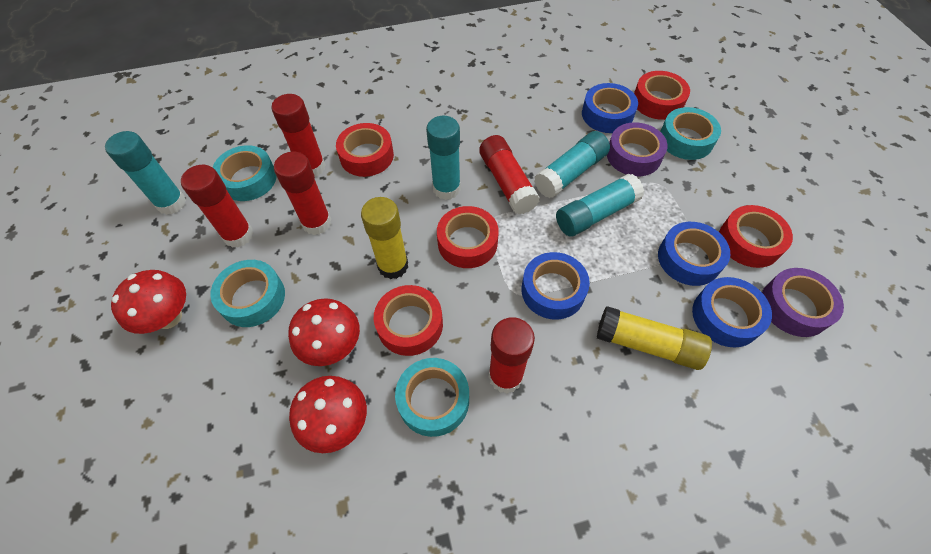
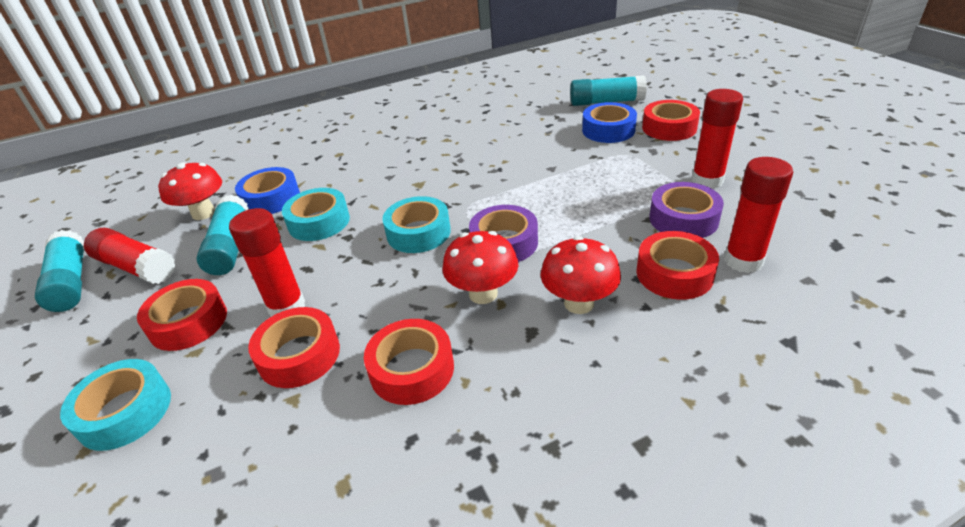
blue tape: 4 -> 2
red glue stick: 5 -> 4
turquoise glue stick: 4 -> 3
turquoise tape: 4 -> 3
yellow glue stick: 2 -> 0

